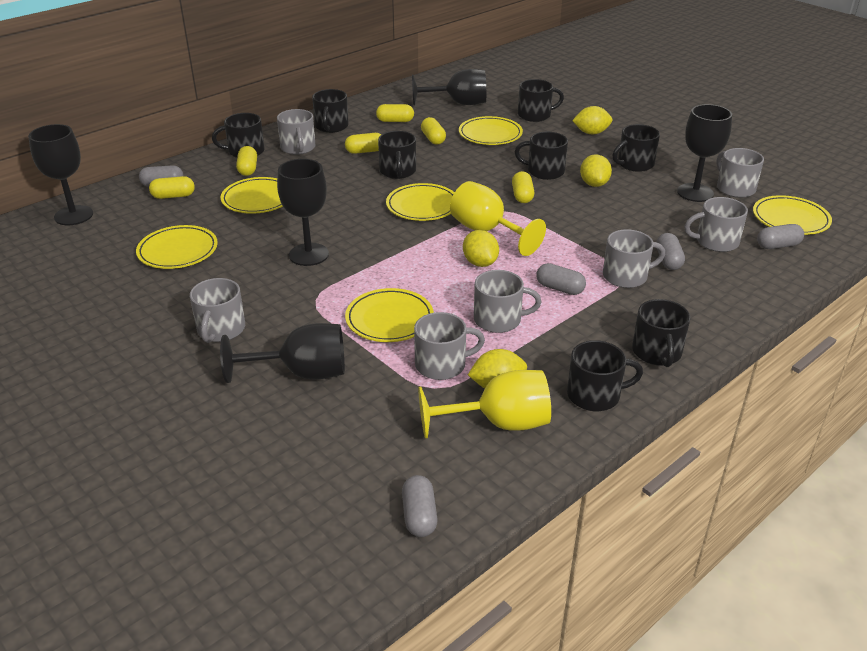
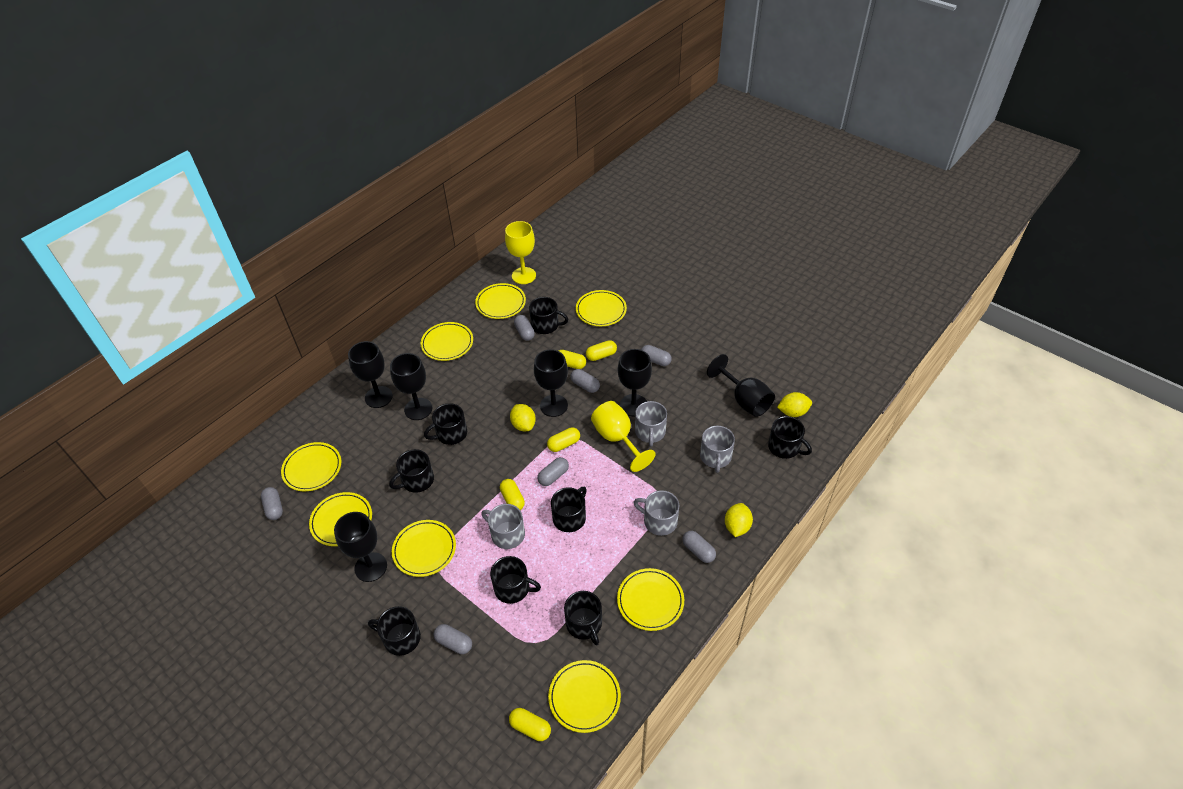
black goblet: 5 -> 6
grey capsule: 5 -> 7
grey mug: 7 -> 4
yellow capsule: 6 -> 5
yellow lemon: 4 -> 3
yellow plate: 6 -> 8

